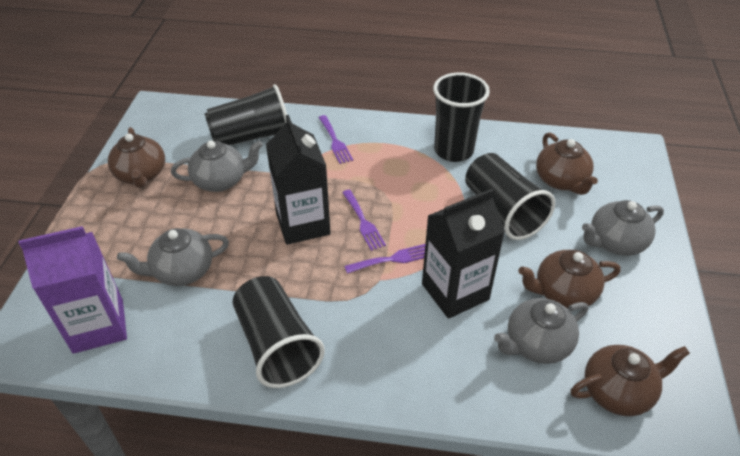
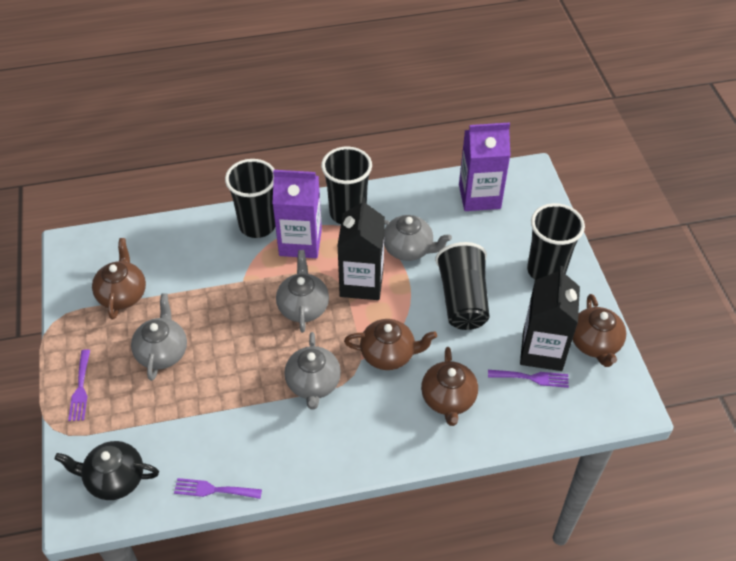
black teapot: 0 -> 1
purple carton: 1 -> 2

